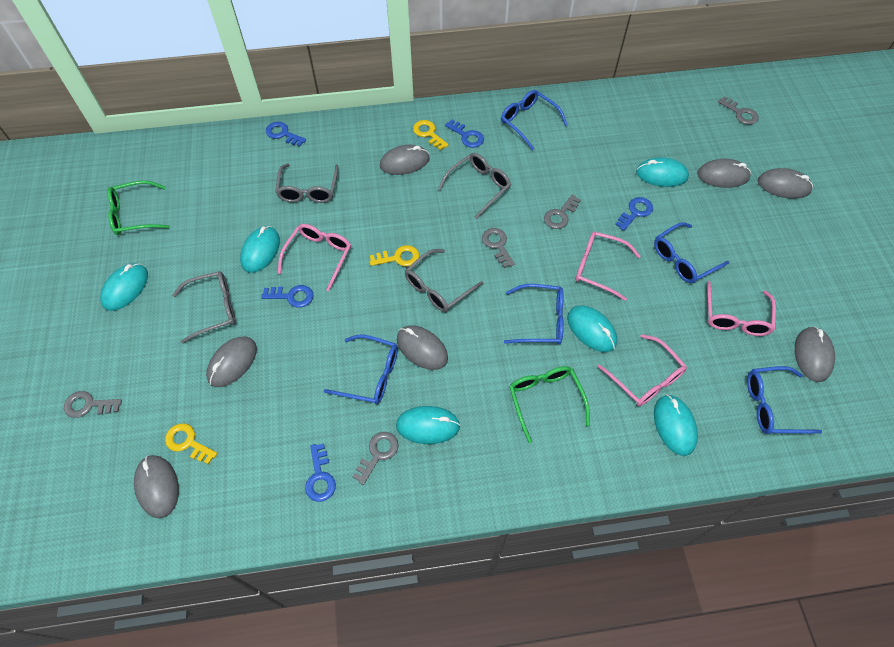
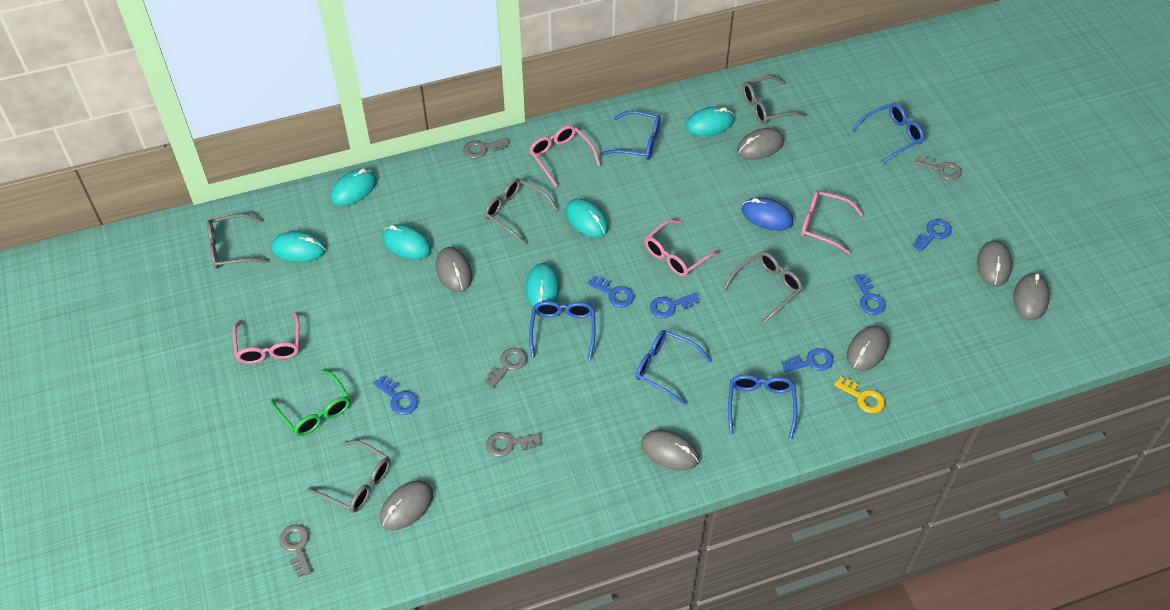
blue key: 5 -> 6
blue mouse: 0 -> 1
green glasses: 2 -> 1
grey glasses: 4 -> 5
yellow key: 3 -> 1

